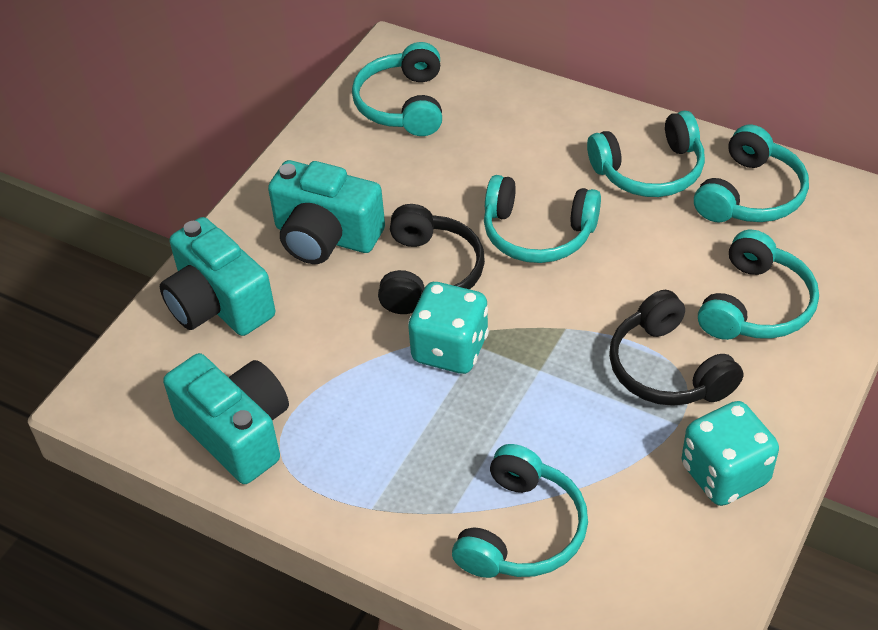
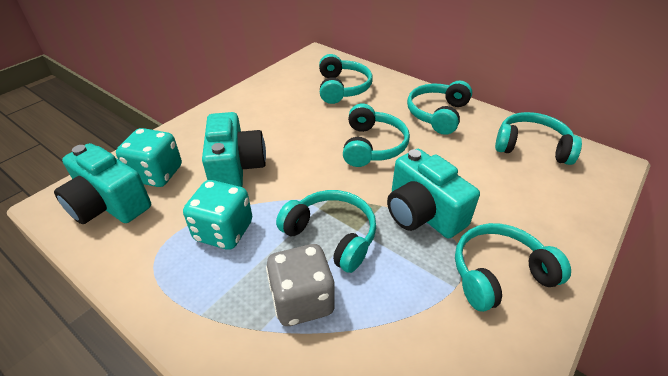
black headphones: 2 -> 0
grey dice: 0 -> 1

